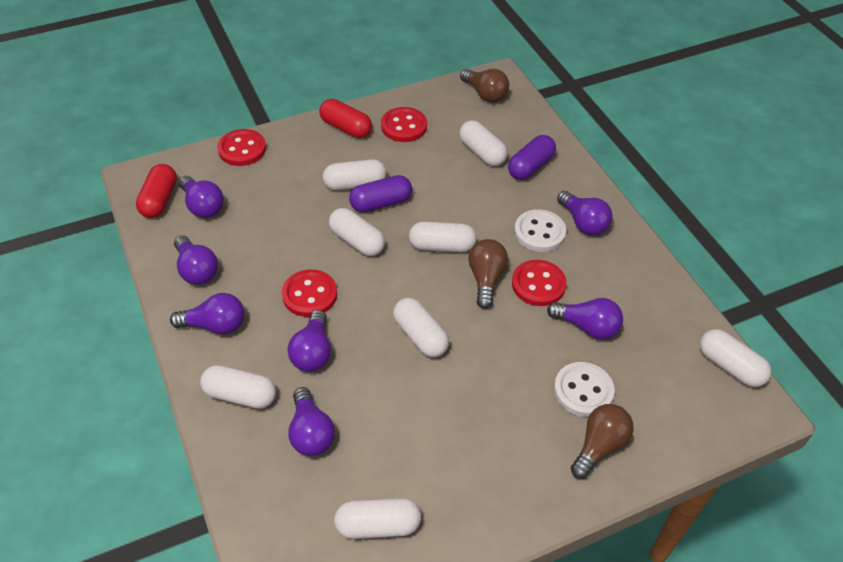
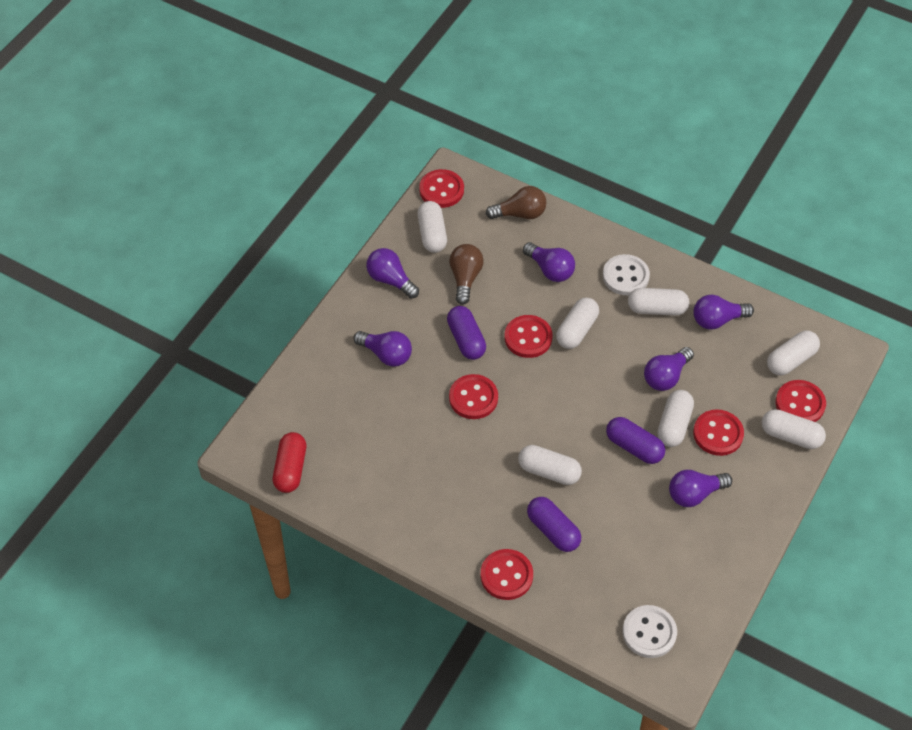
brown light bulb: 3 -> 2
purple capsule: 2 -> 3
purple light bulb: 7 -> 6
red button: 4 -> 6
red capsule: 2 -> 1
white capsule: 8 -> 7

